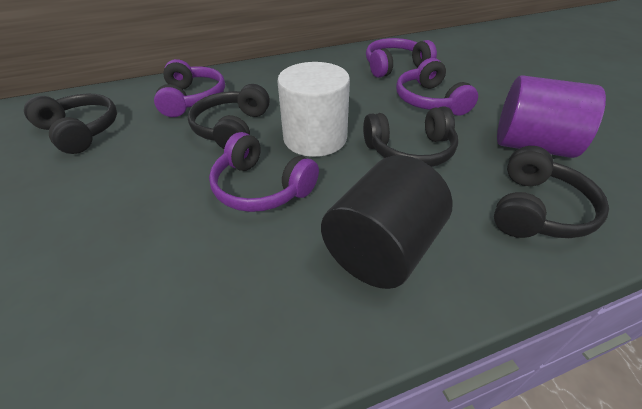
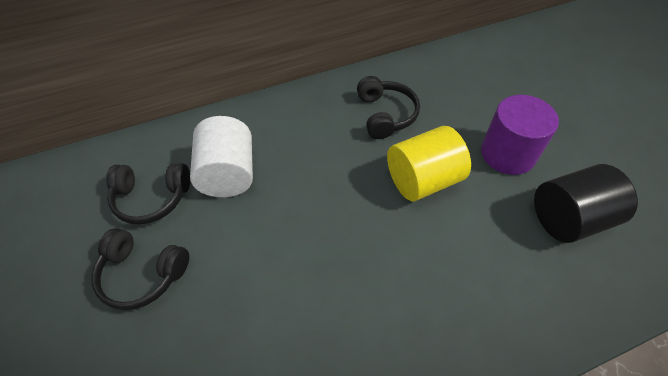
black headphones: 4 -> 3
purple headphones: 4 -> 0
yellow cylinder: 0 -> 1

